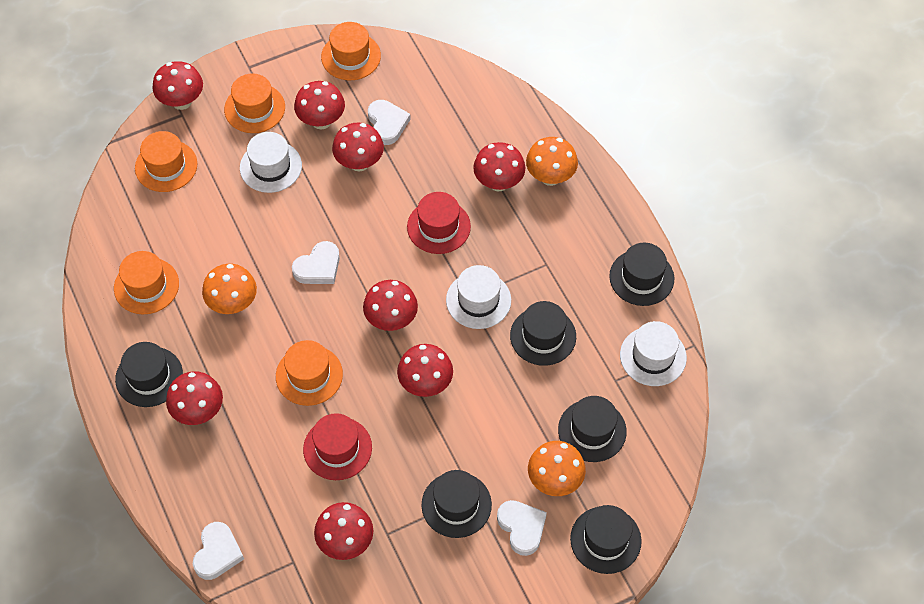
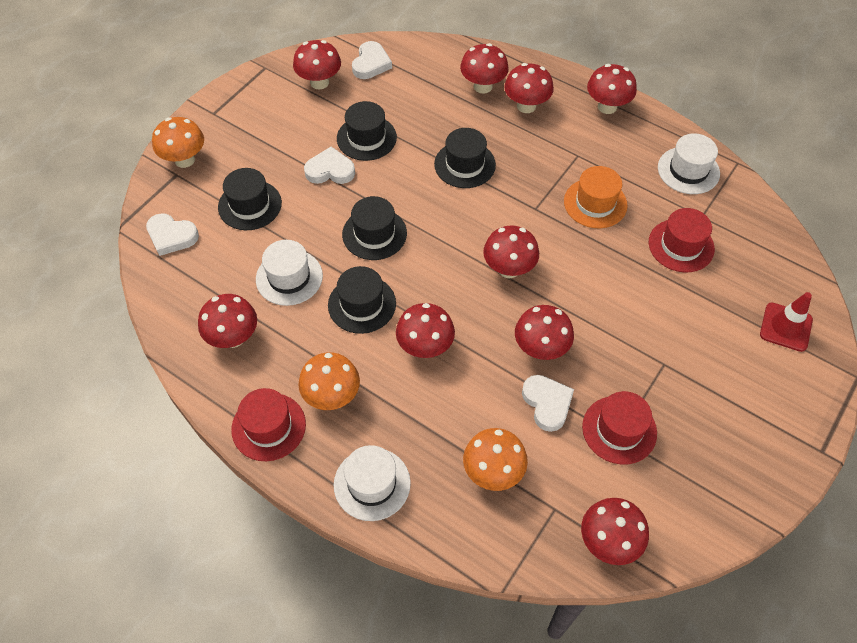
black hat: 6 -> 5
orange hat: 5 -> 1
red hat: 2 -> 3
red mushroom: 8 -> 9
red traffic cone: 0 -> 1

